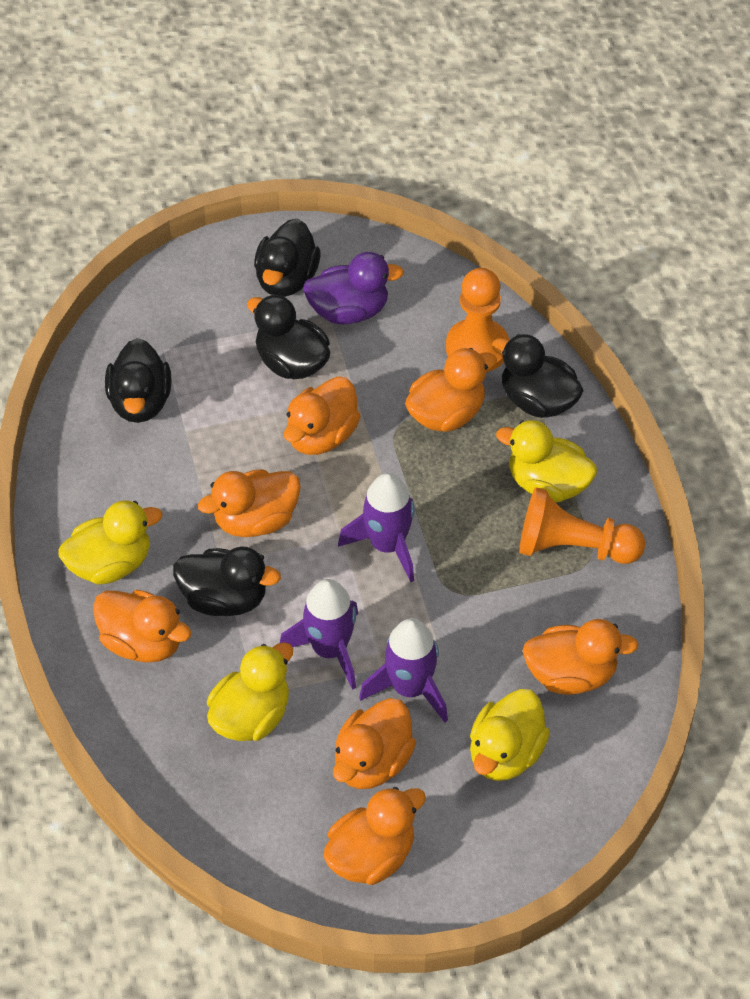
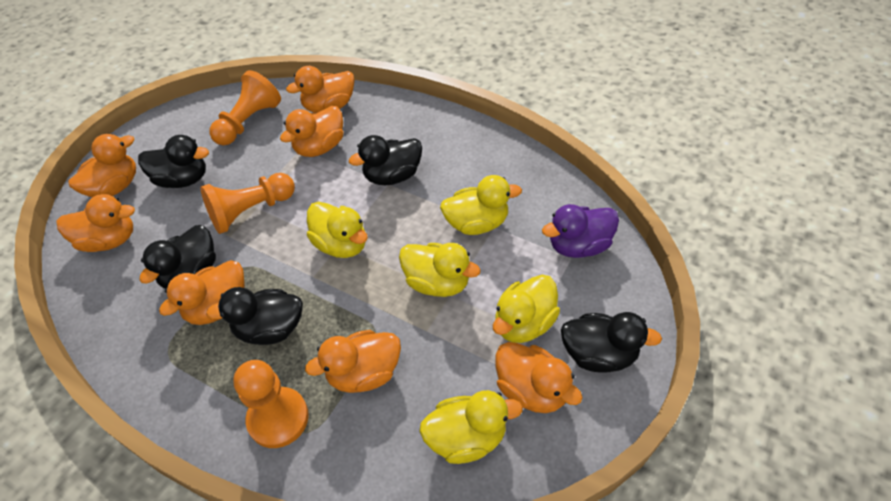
orange pawn: 2 -> 3
purple rocket: 3 -> 0
yellow duck: 4 -> 5

